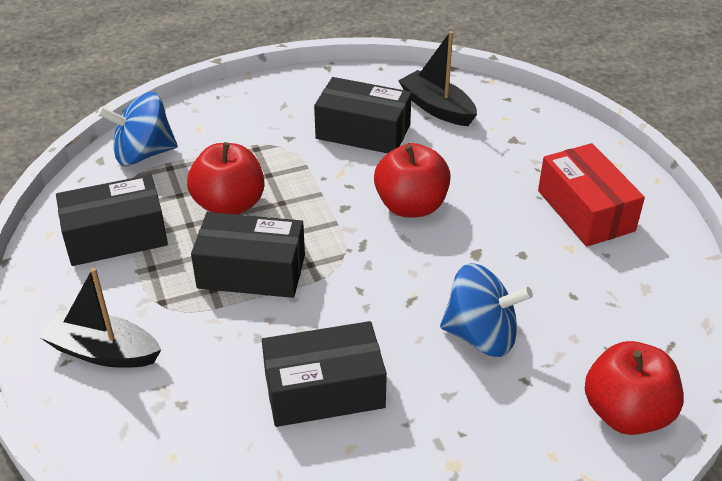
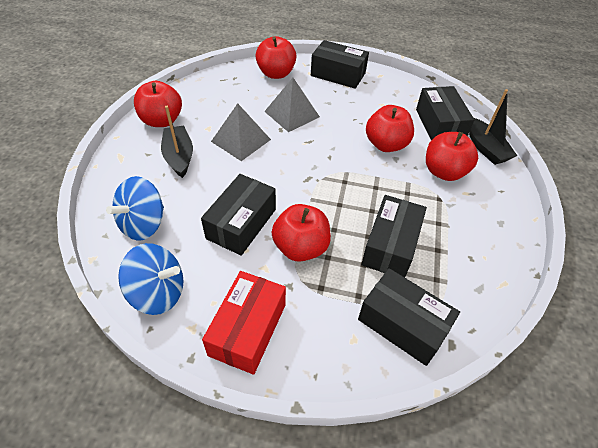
black box: 4 -> 5
grey pyramid: 0 -> 2
red apple: 3 -> 5

